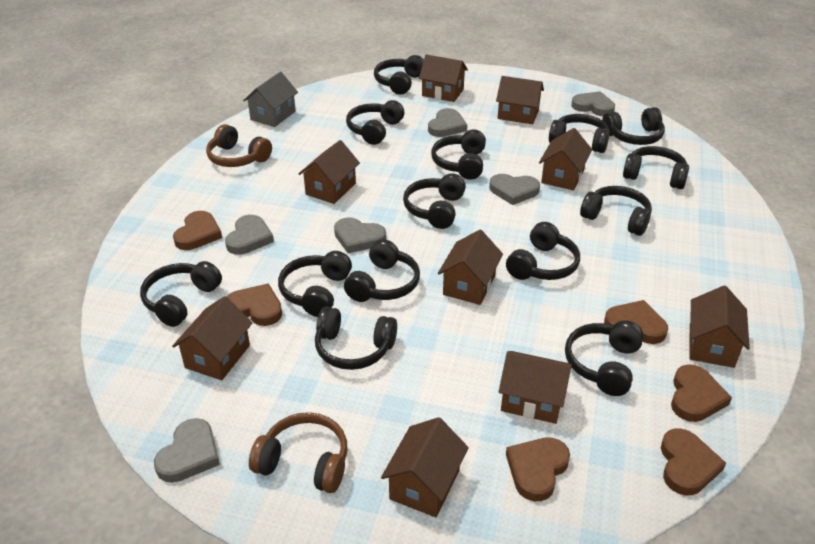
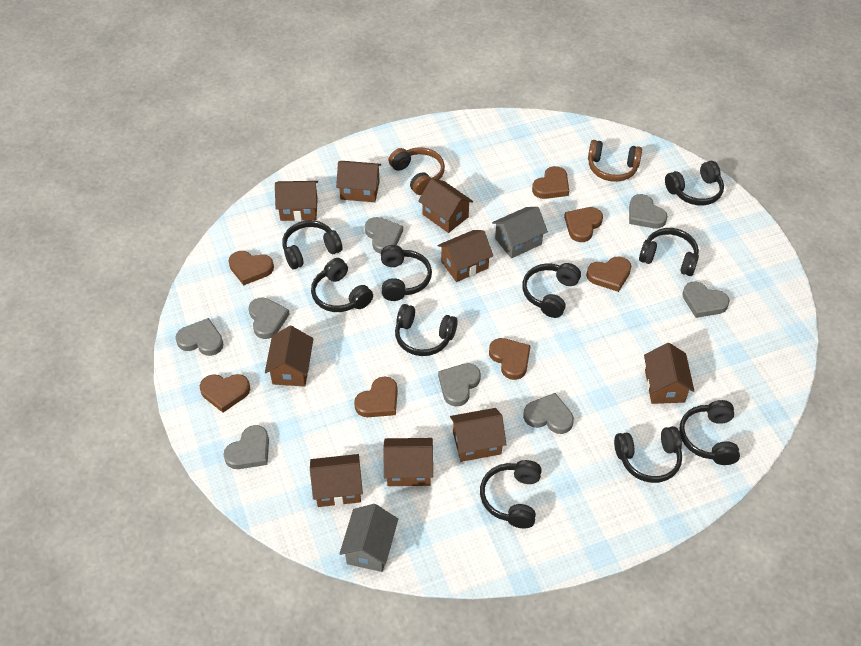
black headphones: 14 -> 10
brown heart: 6 -> 7
grey heart: 6 -> 8
grey house: 1 -> 2

